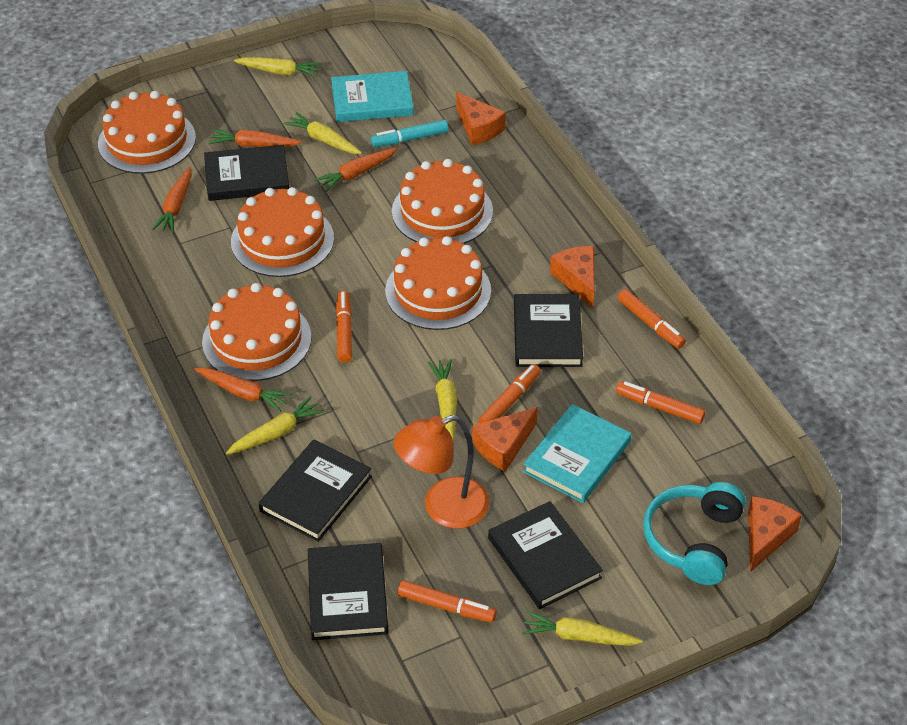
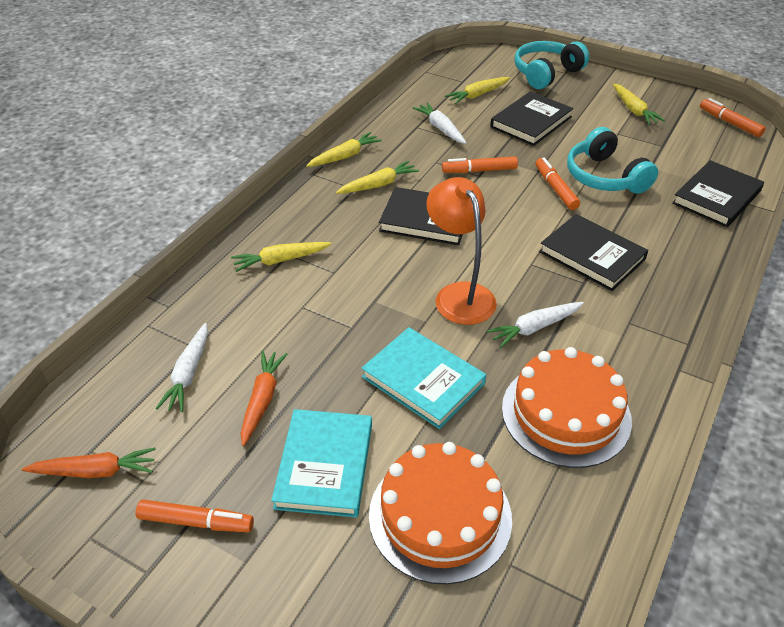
black book: 5 -> 4
orange cake: 5 -> 2
orange carrot: 4 -> 2
orange cheese: 4 -> 0
orange marker: 5 -> 4
turquoise headphones: 1 -> 2
turquoise marker: 1 -> 0
white carrot: 0 -> 3

